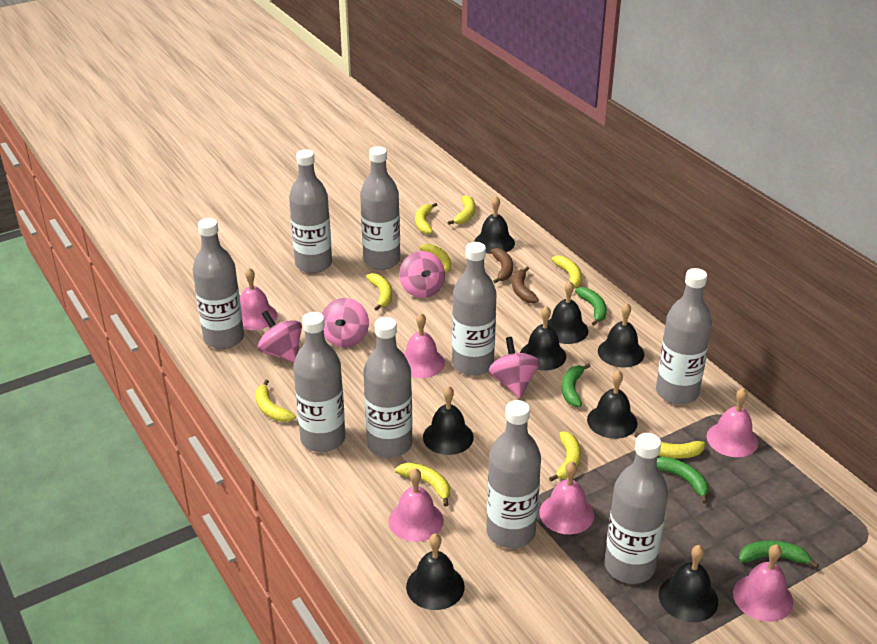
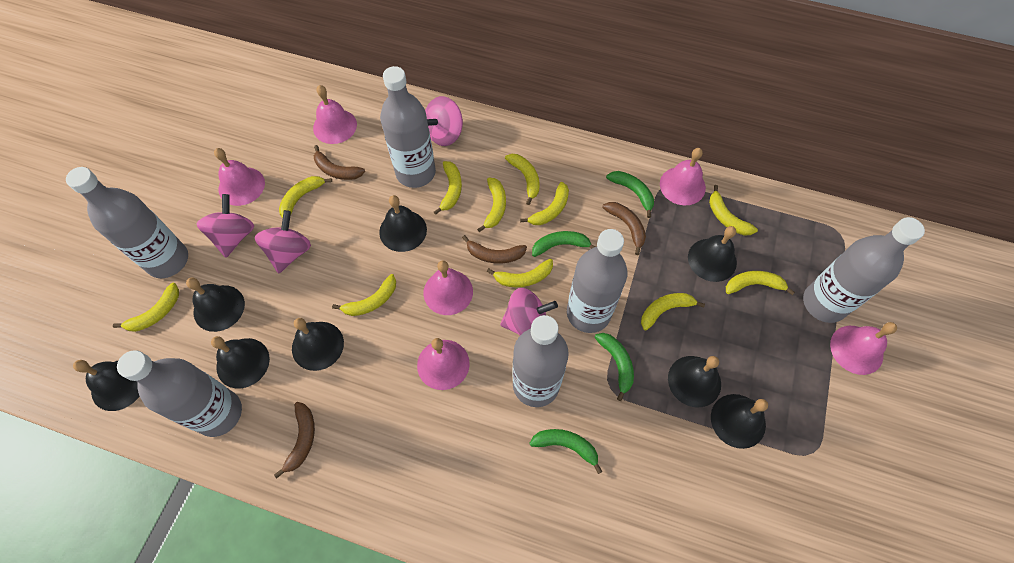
brown banana: 2 -> 4
grey bottle: 9 -> 6
yellow banana: 9 -> 11

